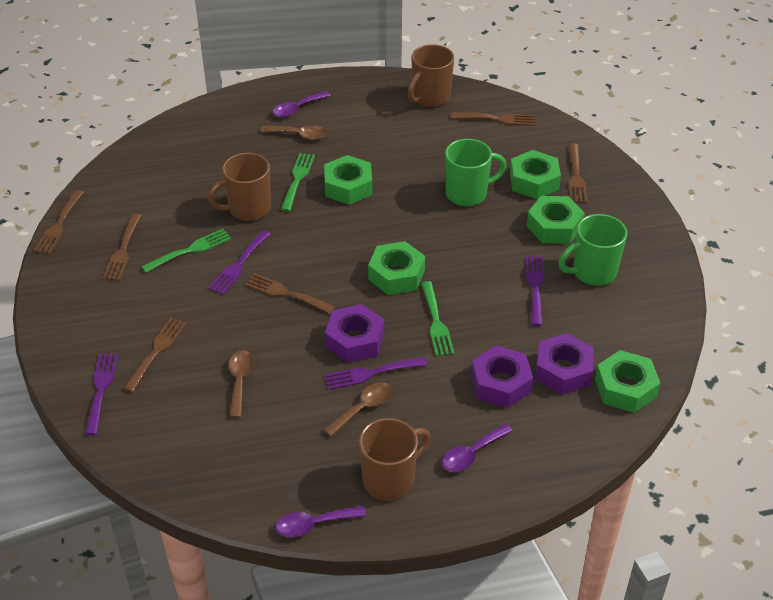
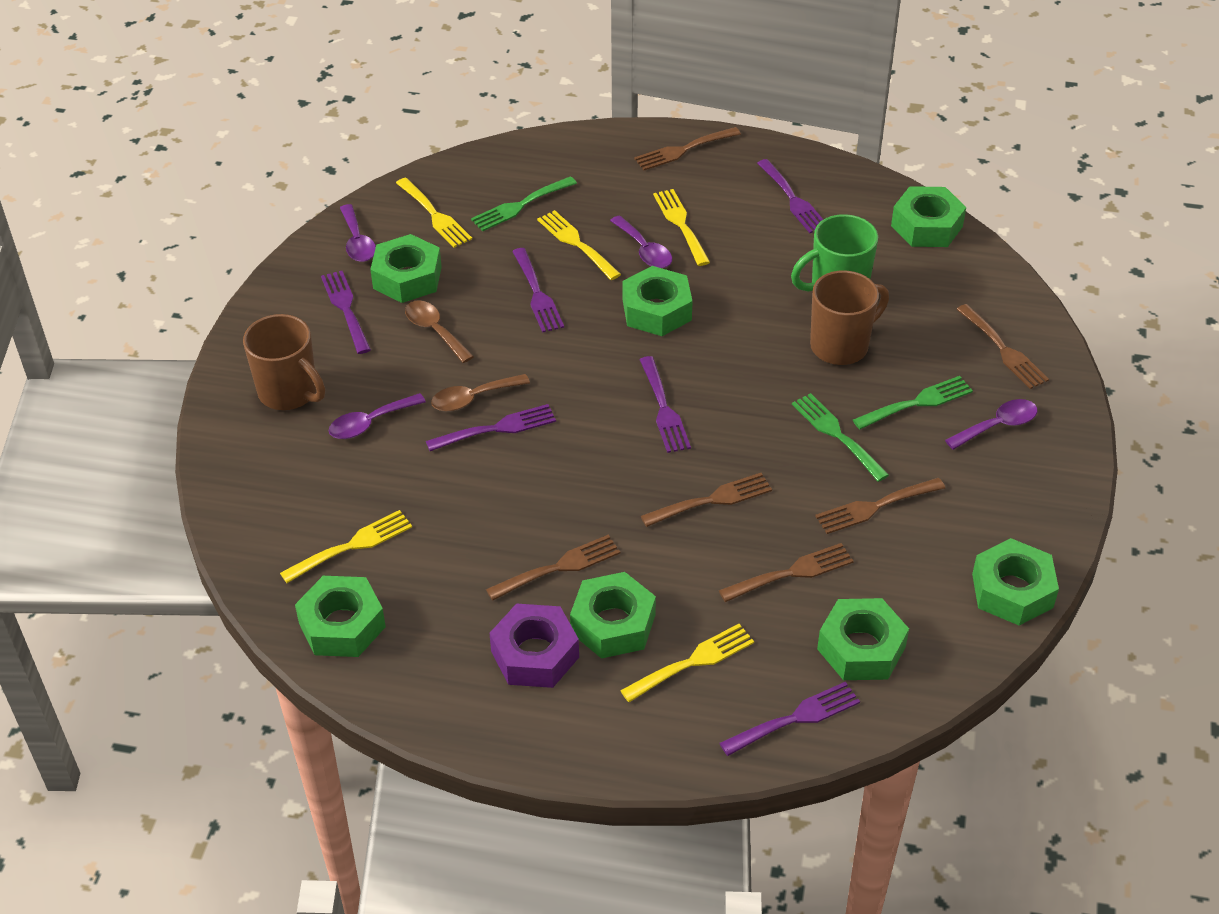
brown mug: 3 -> 2
brown spoon: 3 -> 2
green mug: 2 -> 1
green nut: 5 -> 7
purple fork: 4 -> 6
purple nut: 3 -> 1
purple spoon: 3 -> 4
yellow fork: 0 -> 5

